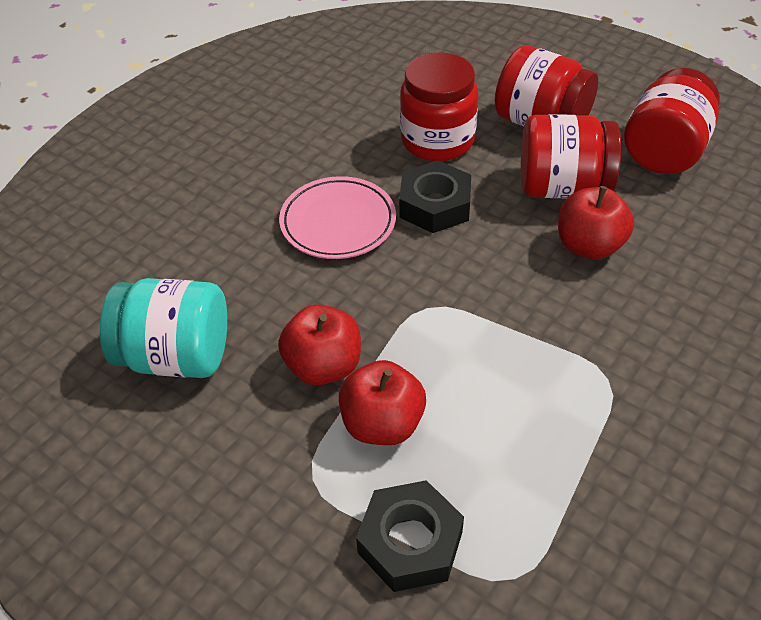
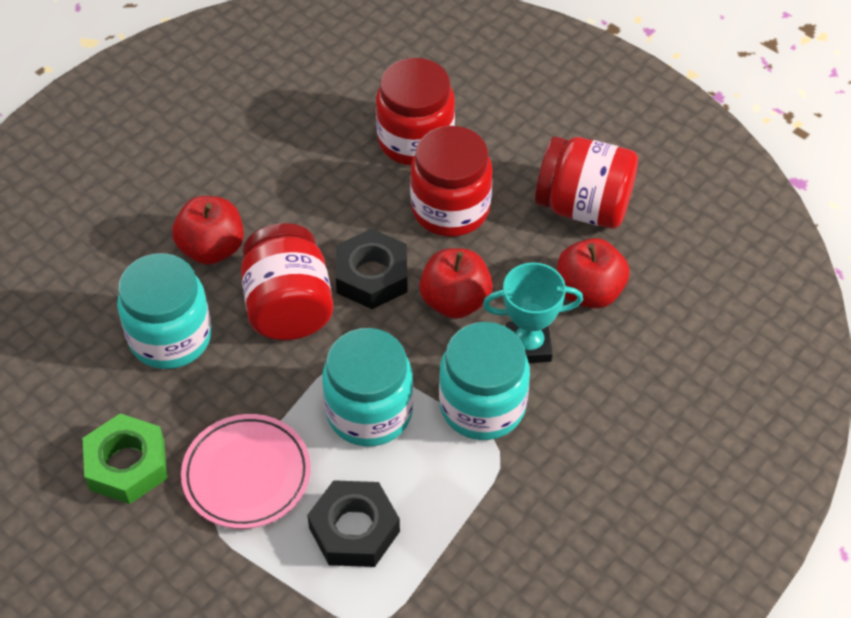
green nut: 0 -> 1
turquoise jar: 1 -> 3
turquoise trophy: 0 -> 1

